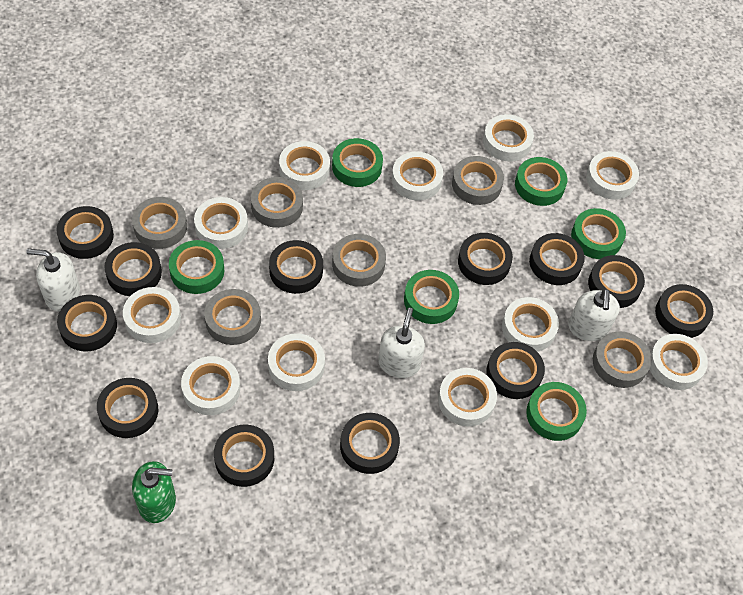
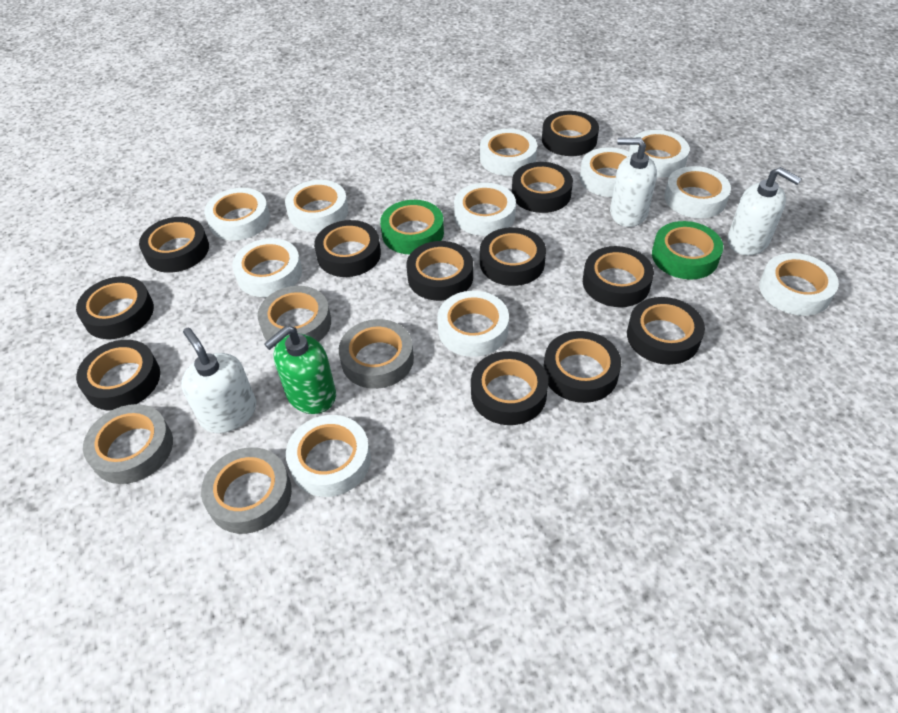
green tape: 6 -> 2
grey tape: 6 -> 4

